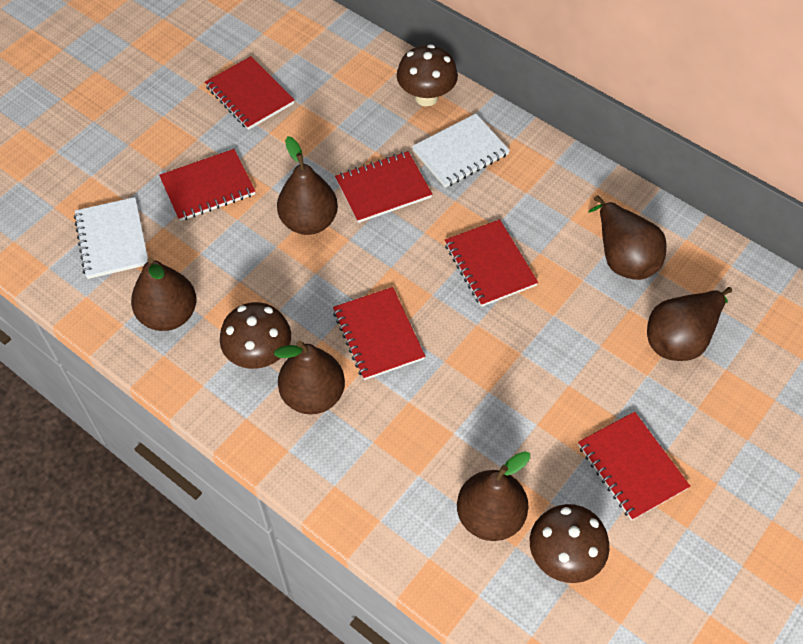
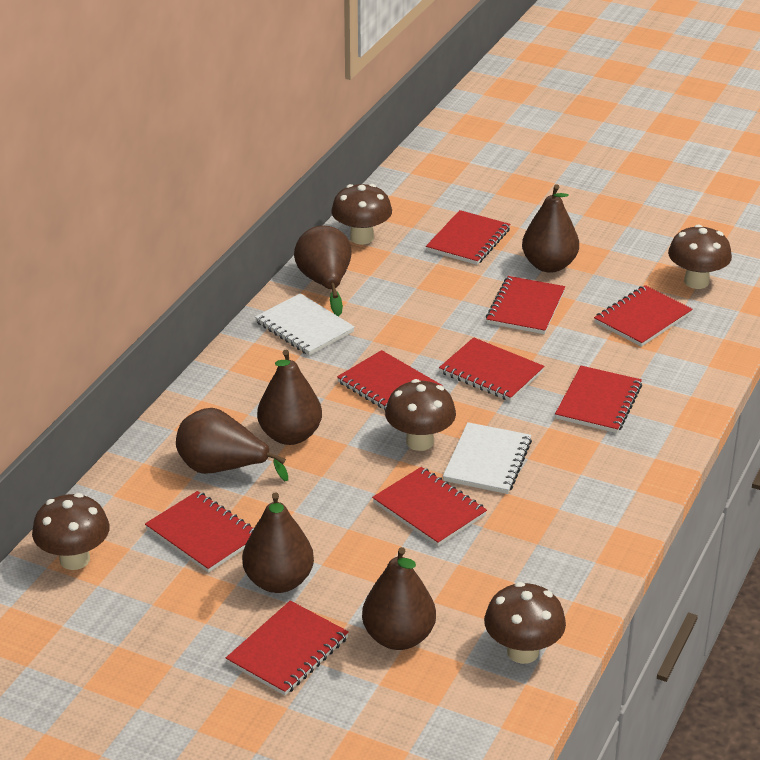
brown mushroom: 3 -> 5
red notebook: 6 -> 9

